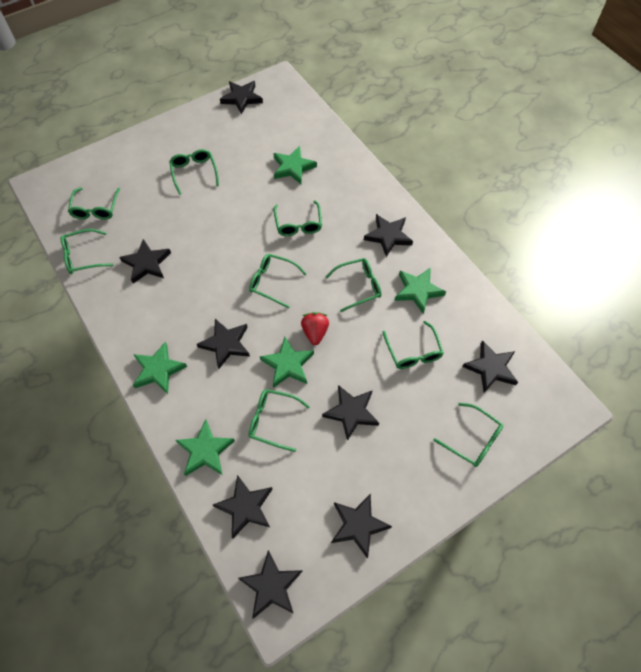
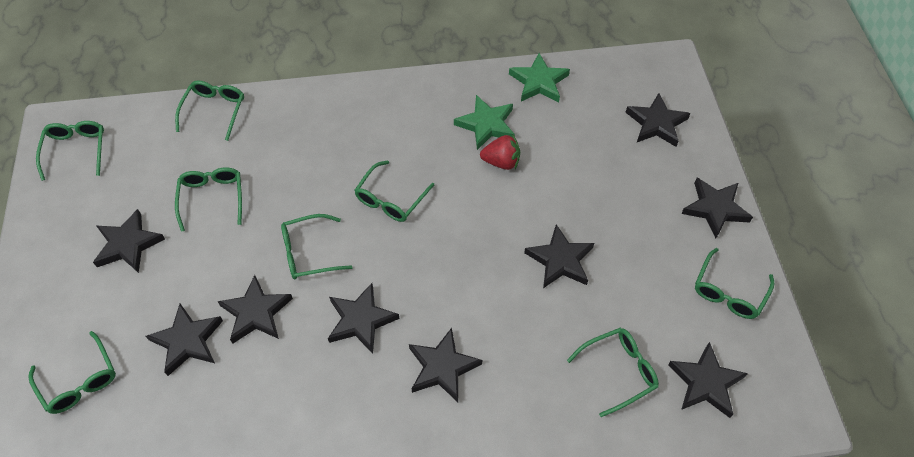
green glasses: 9 -> 8
green star: 5 -> 2

